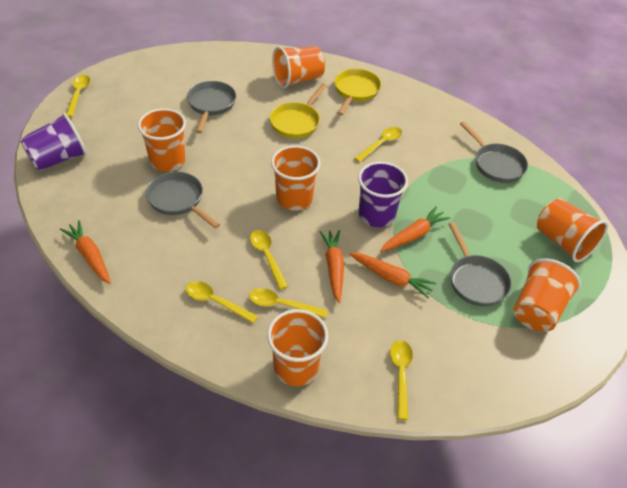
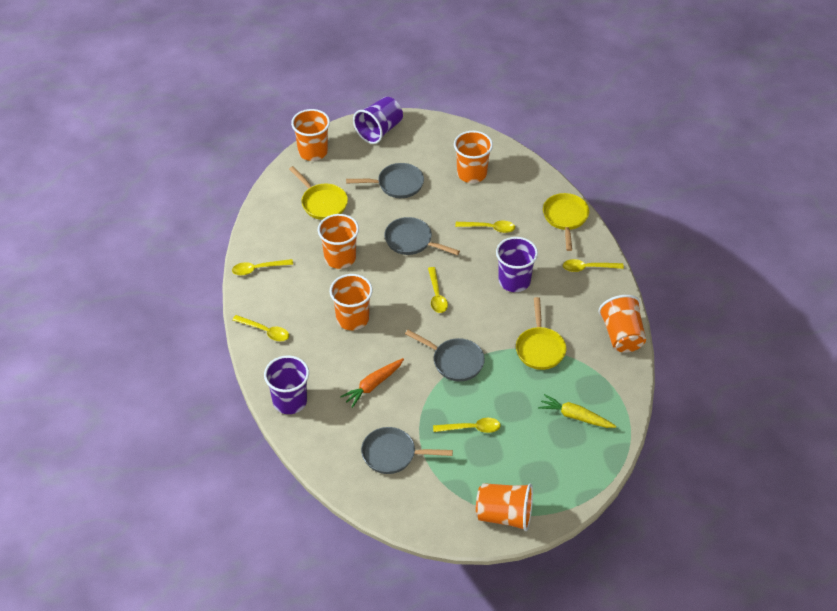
orange carrot: 4 -> 1
purple cup: 2 -> 3
yellow carrot: 0 -> 1
yellow pan: 2 -> 3

